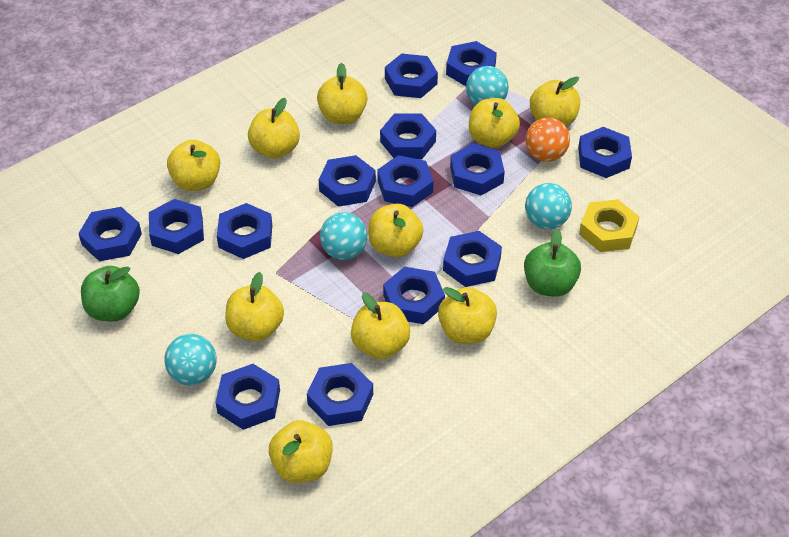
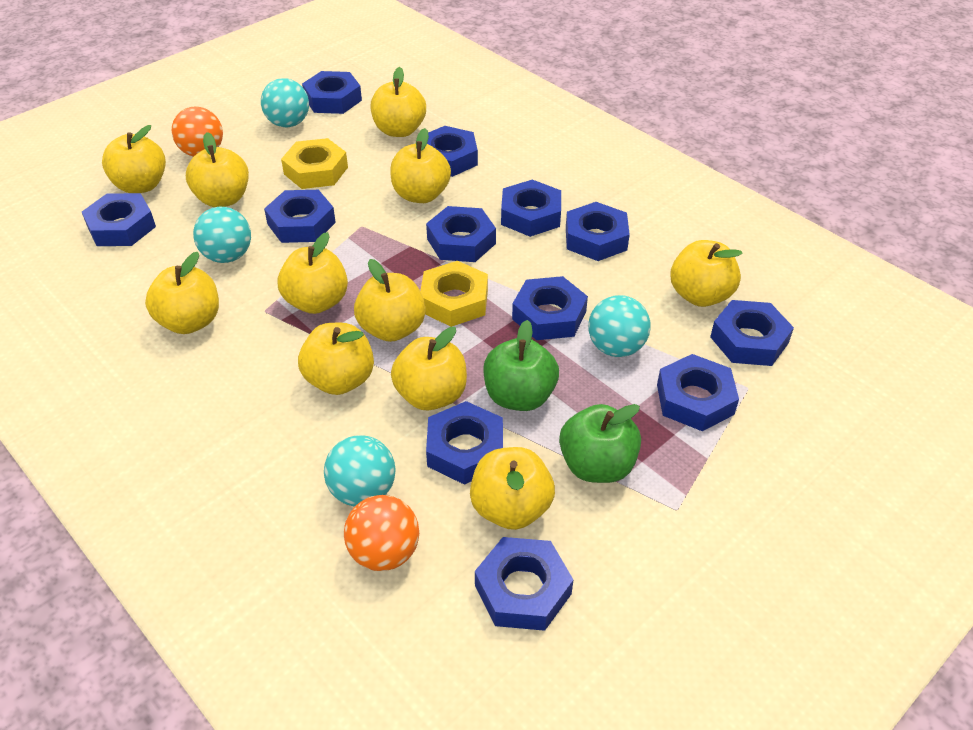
blue nut: 14 -> 12
orange ball: 1 -> 2
yellow apple: 10 -> 11
yellow nut: 1 -> 2

